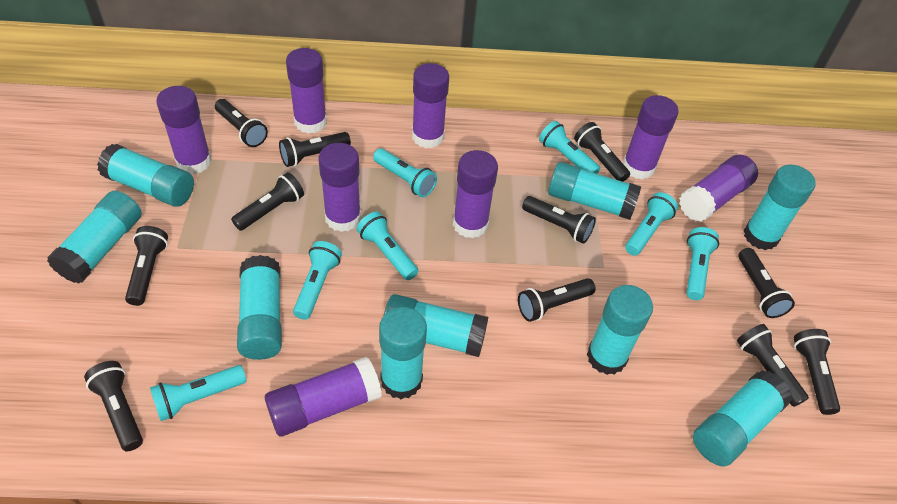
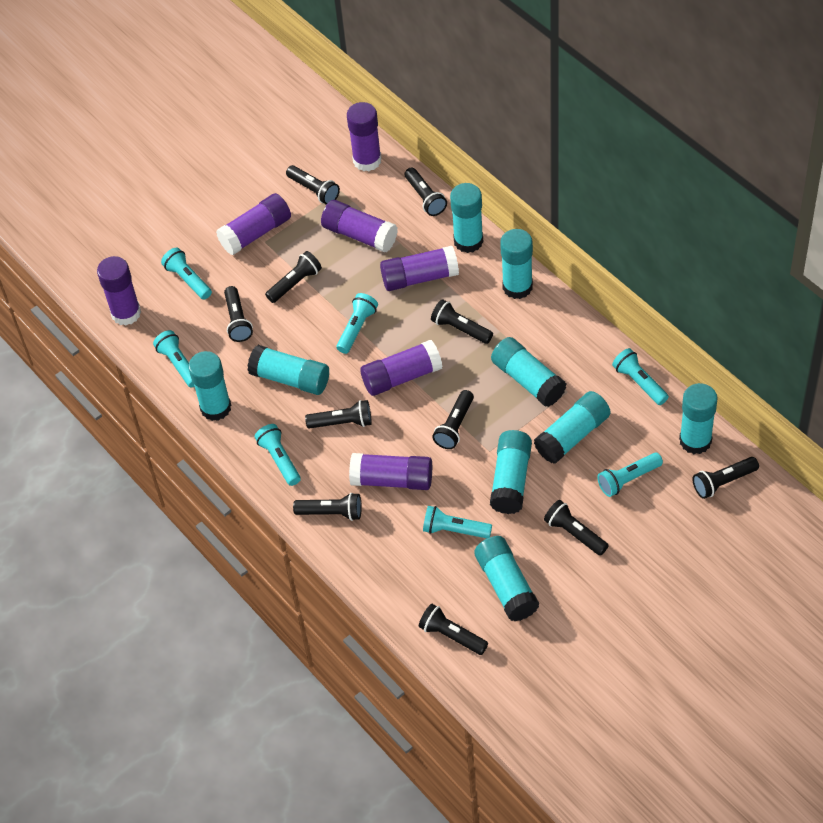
purple glue stick: 8 -> 7

